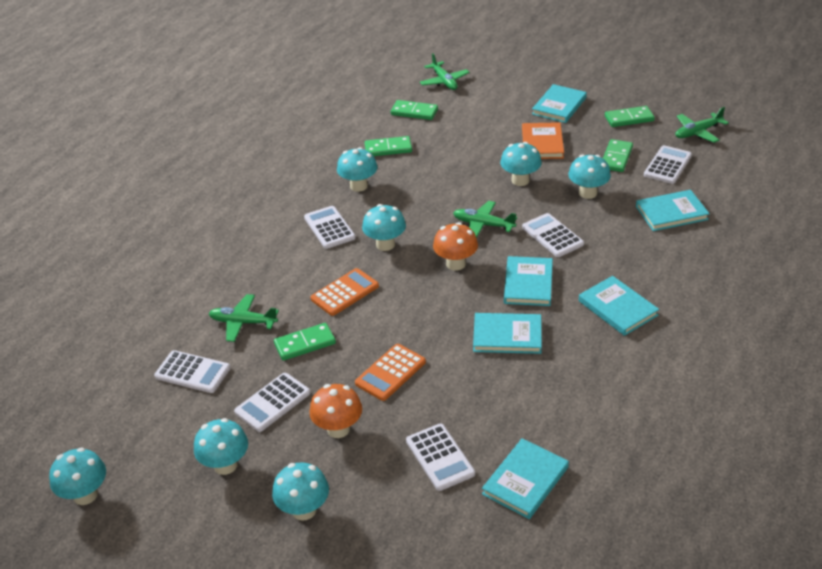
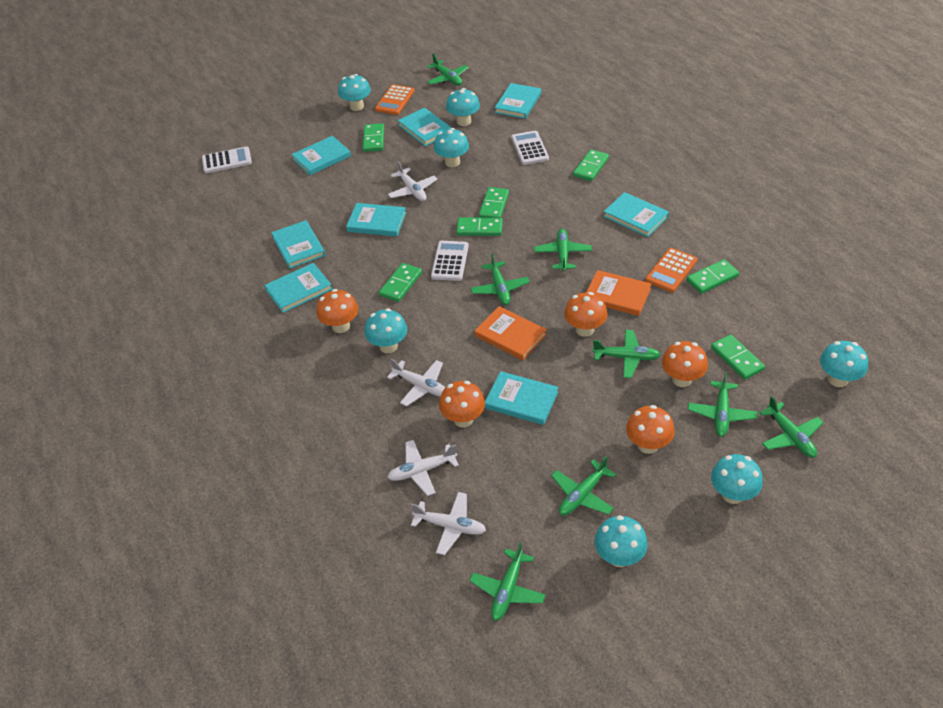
green domino: 5 -> 7
green plane: 4 -> 8
orange book: 1 -> 2
orange mushroom: 2 -> 5
turquoise book: 6 -> 8
white calculator: 6 -> 3
white plane: 0 -> 4

